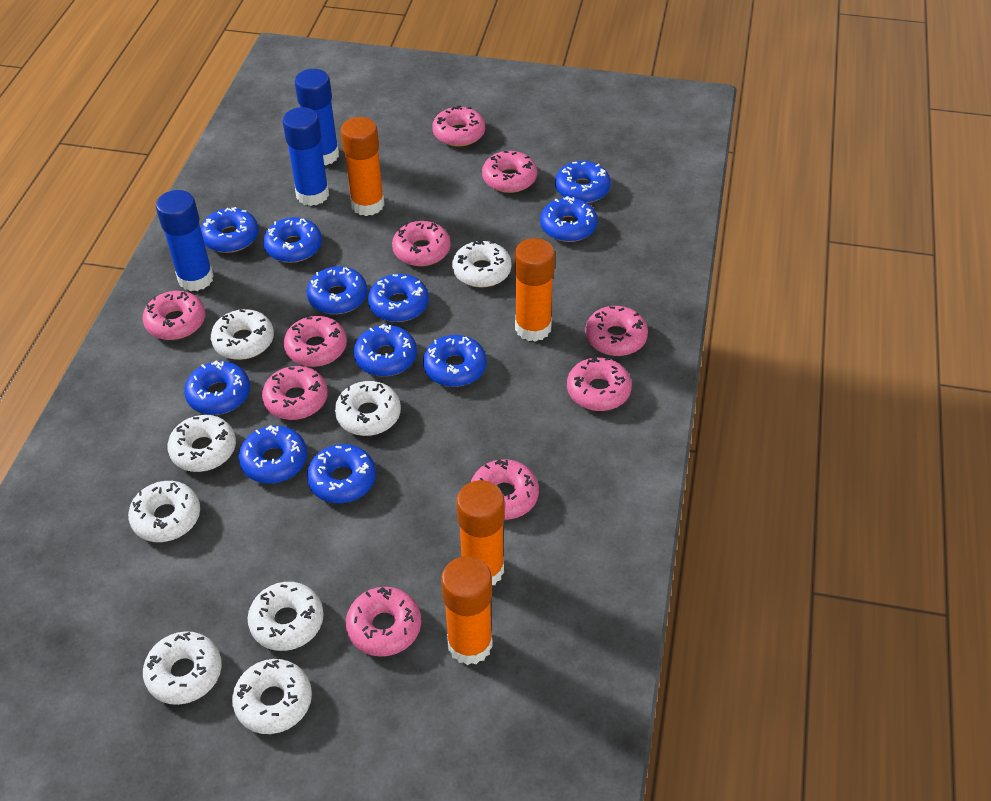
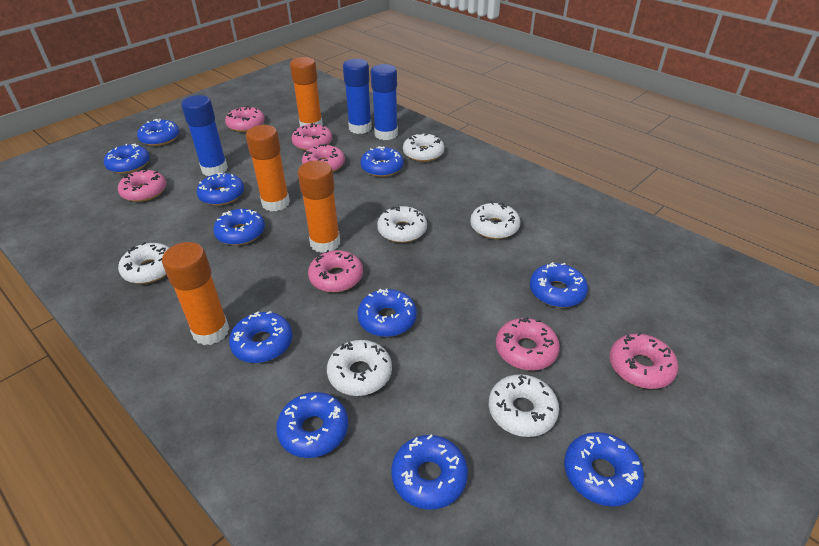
pink donut: 10 -> 7
white donut: 8 -> 6

